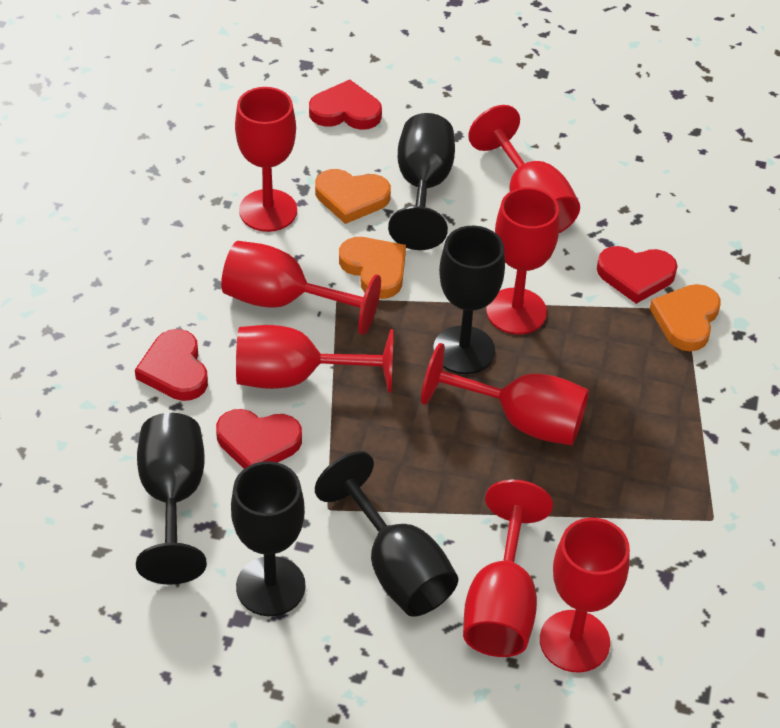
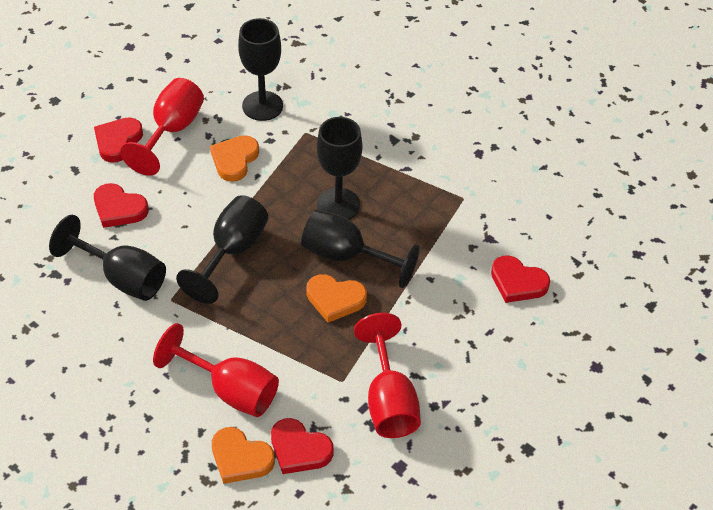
red goblet: 8 -> 3

